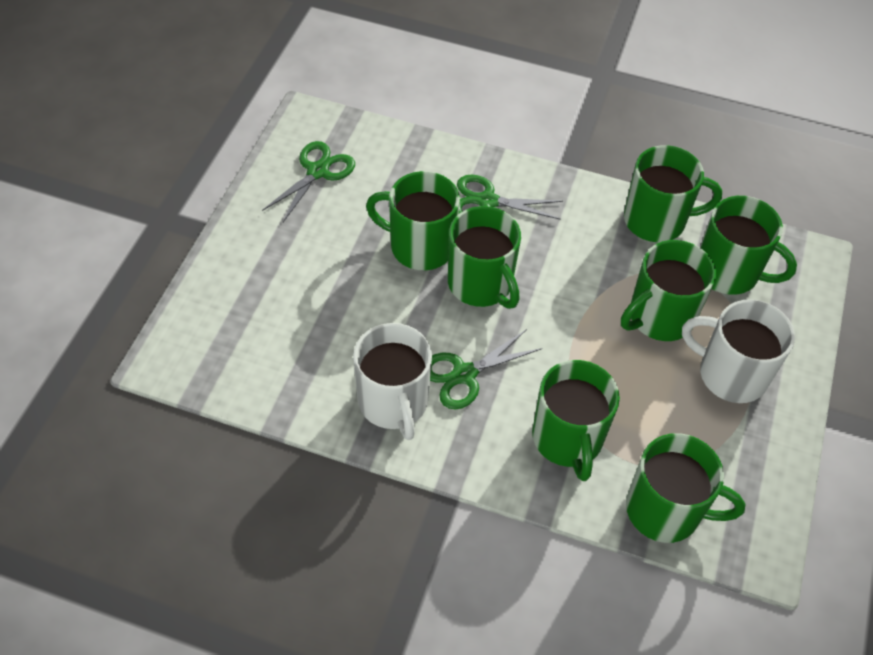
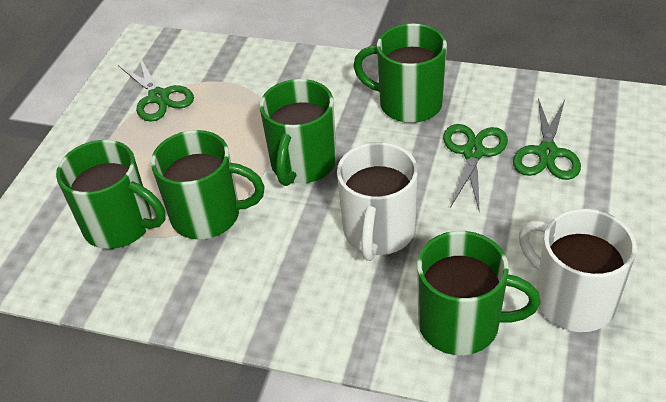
green mug: 7 -> 5

